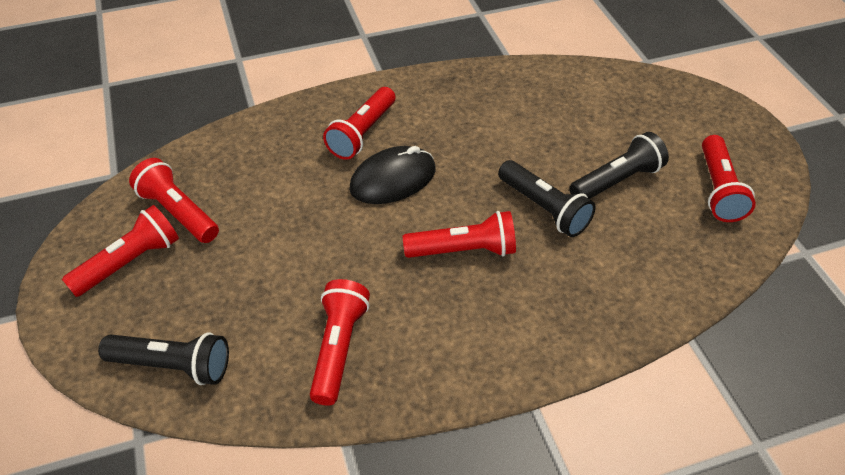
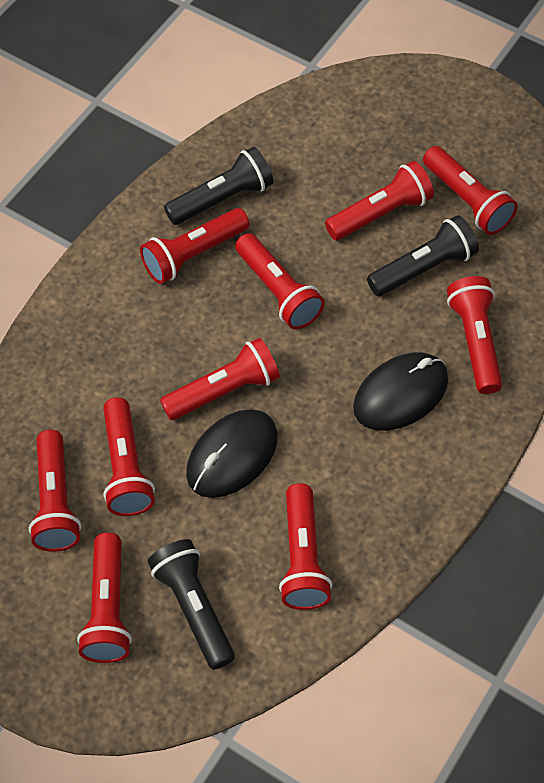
black mouse: 1 -> 2
red flashlight: 6 -> 10

